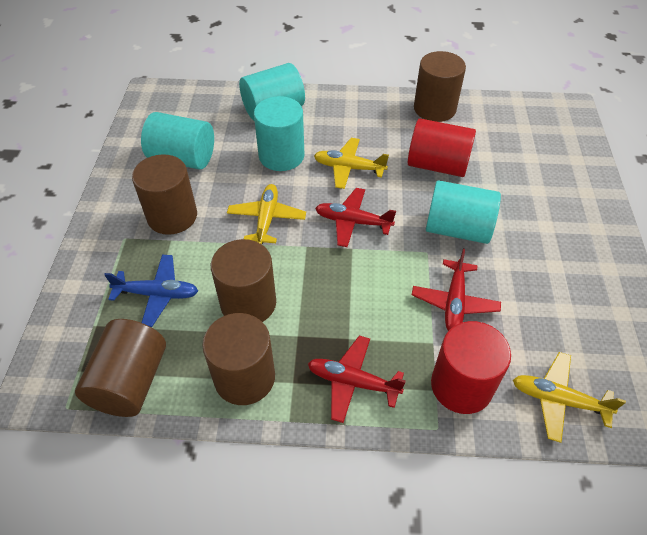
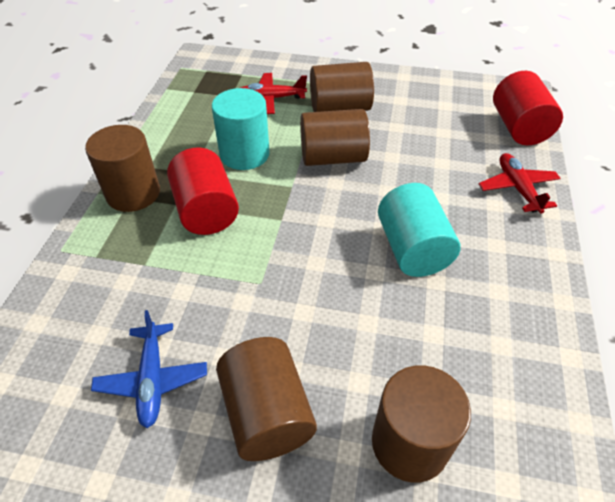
red plane: 3 -> 2
turquoise cylinder: 4 -> 2
yellow plane: 3 -> 0

